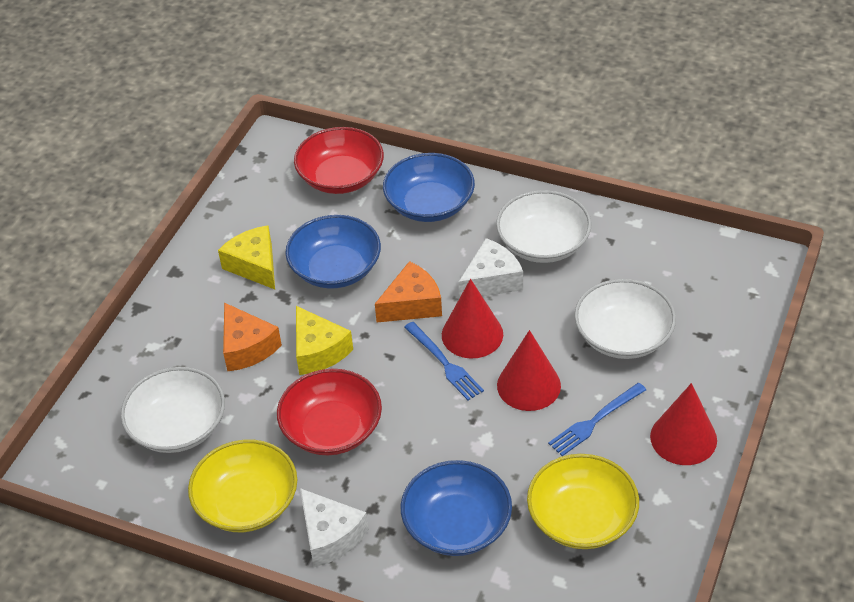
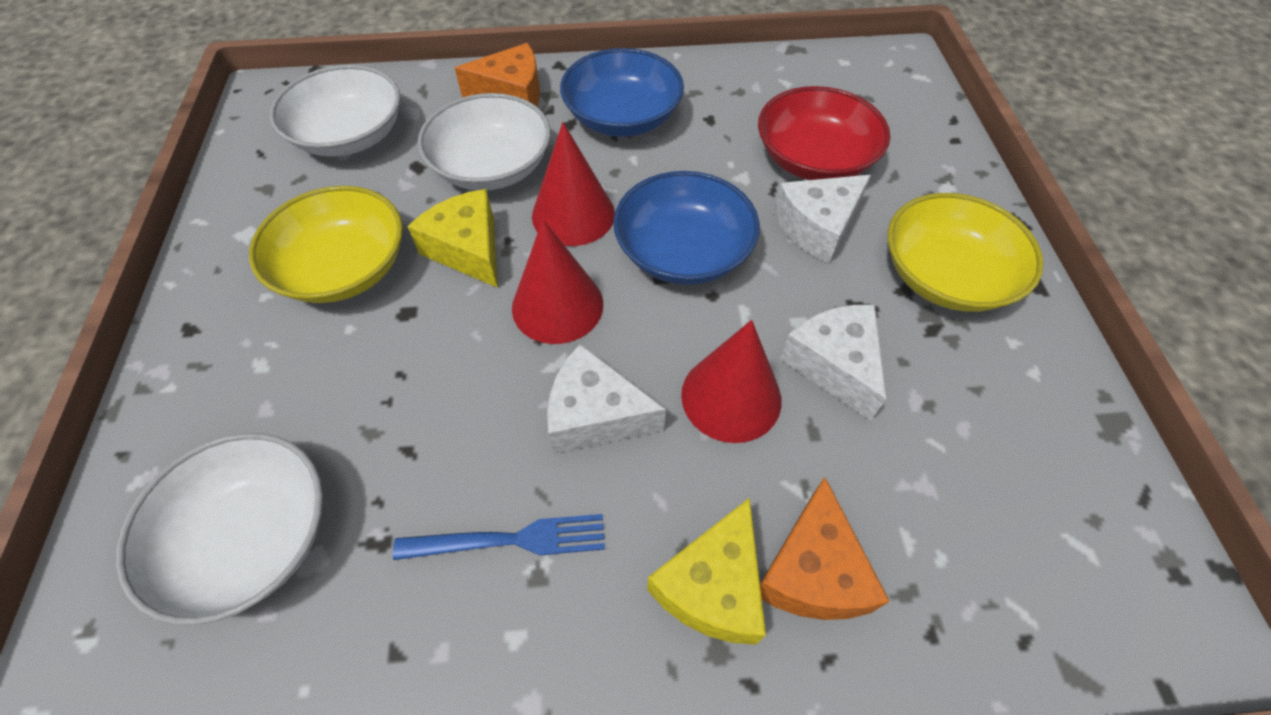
blue bowl: 3 -> 2
blue fork: 2 -> 1
red bowl: 2 -> 1
white cheese: 2 -> 3

